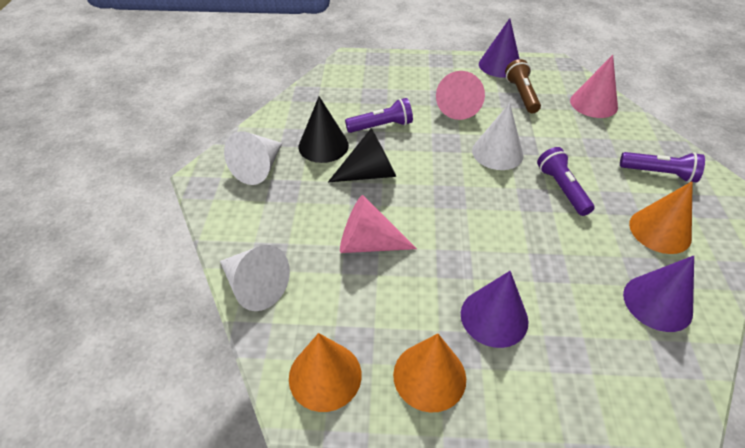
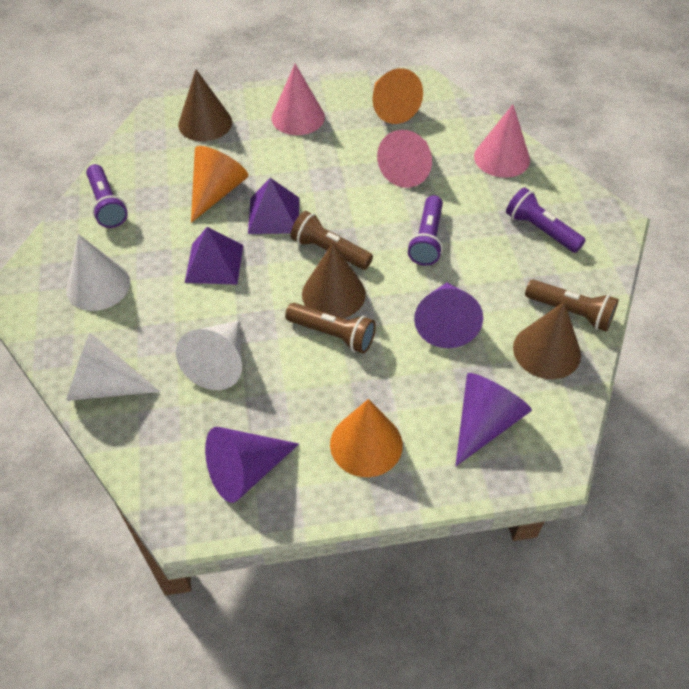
black cone: 2 -> 0
brown cone: 0 -> 3
brown flashlight: 1 -> 3
purple pyramid: 0 -> 2

